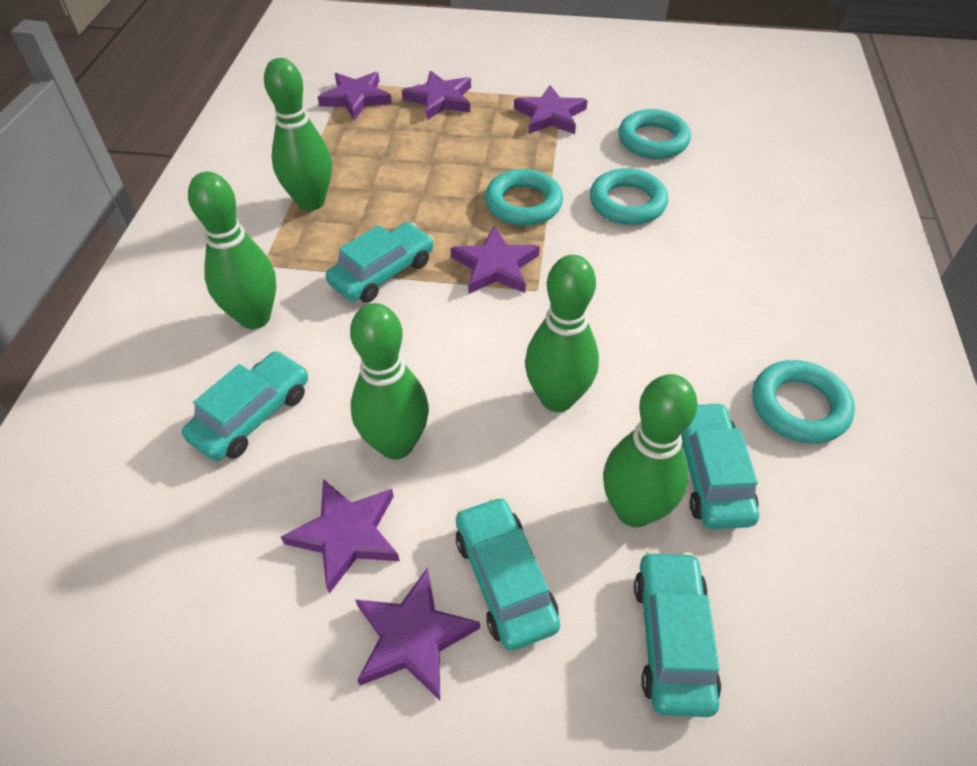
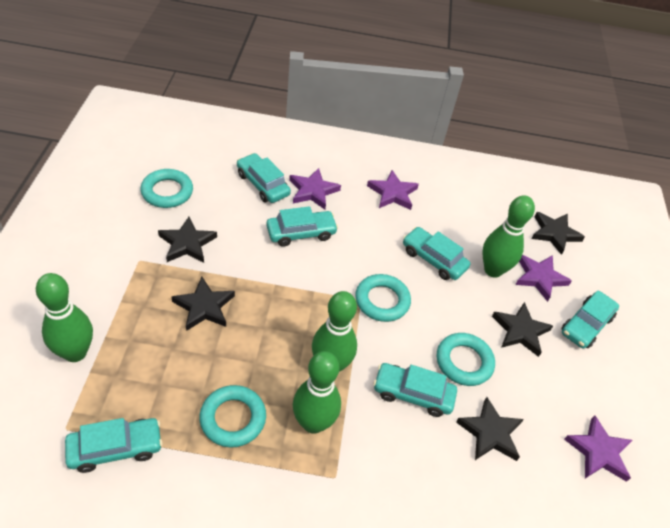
black star: 0 -> 5
green bowling pin: 5 -> 4
purple star: 6 -> 4
turquoise car: 5 -> 6

